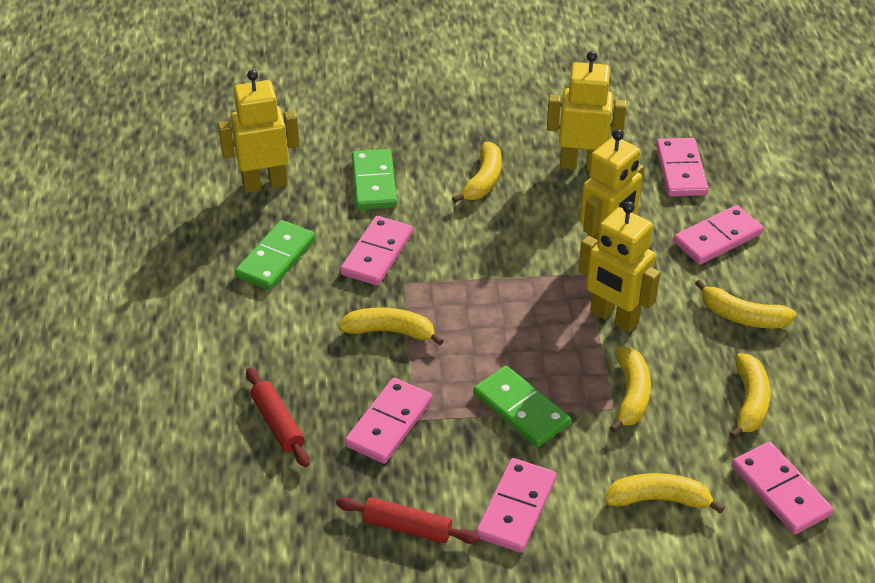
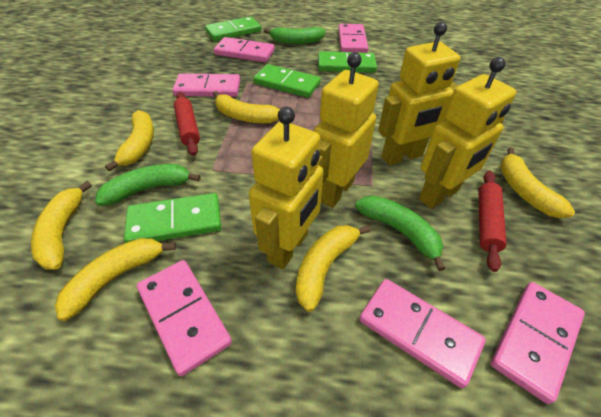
green banana: 0 -> 3
green domino: 3 -> 4

